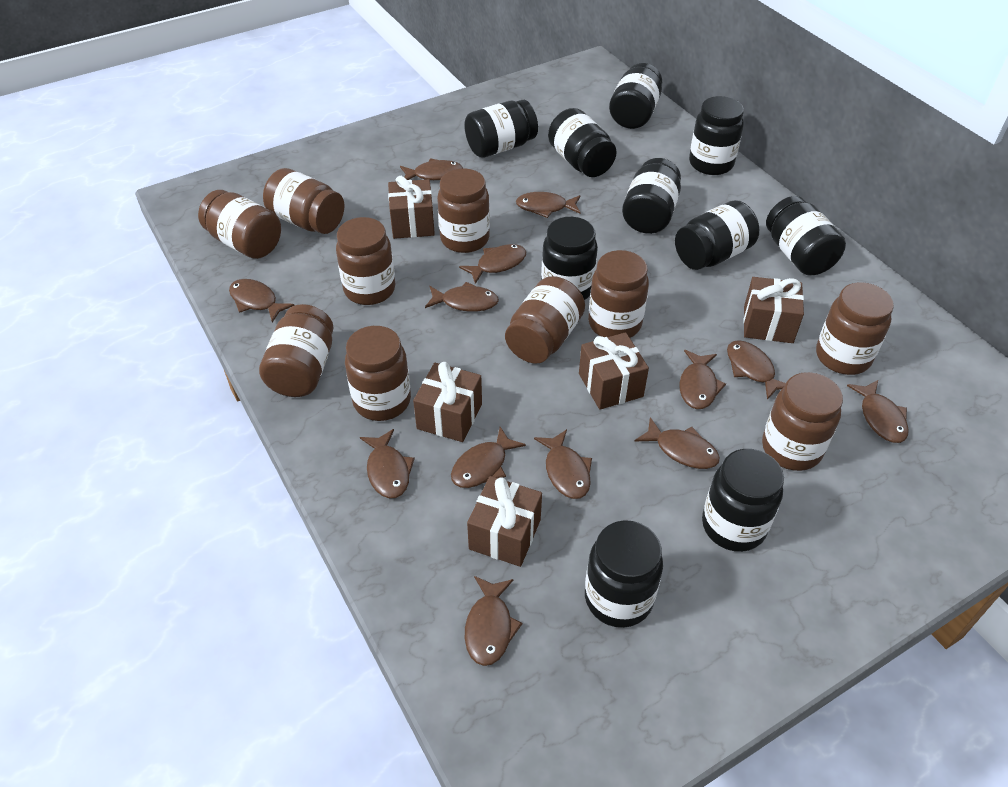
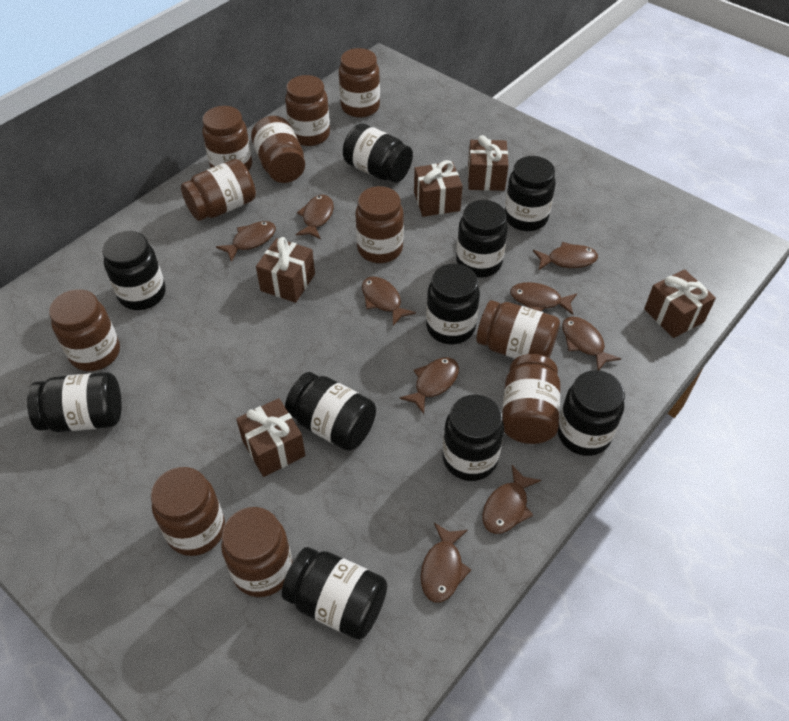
brown fish: 13 -> 9
brown jar: 10 -> 11

